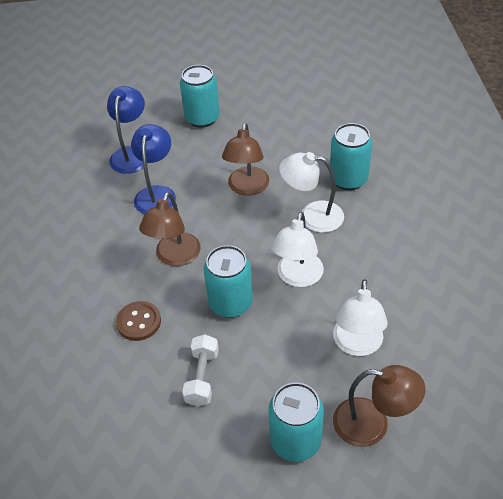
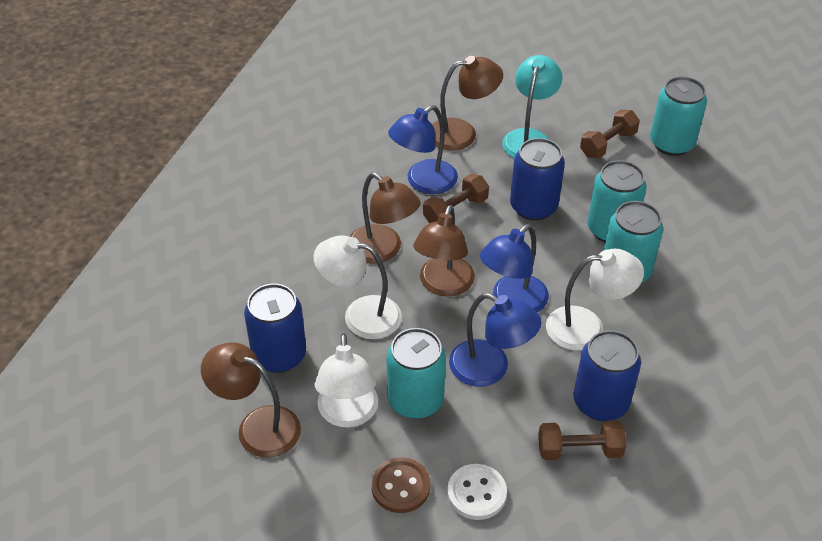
blue can: 0 -> 3
blue lamp: 2 -> 3
brown dumbbell: 0 -> 3
brown lamp: 3 -> 4
turquoise lamp: 0 -> 1
white button: 0 -> 1
white dumbbell: 1 -> 0

